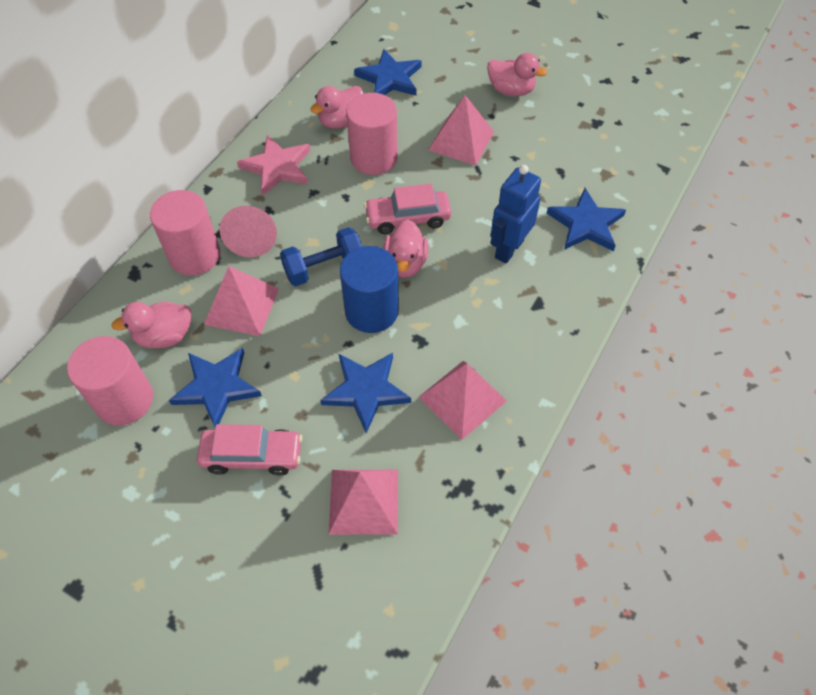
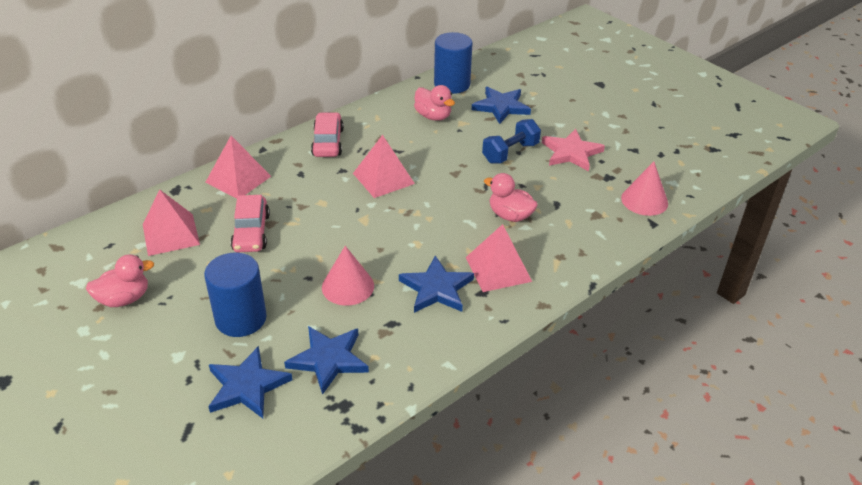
blue cylinder: 1 -> 2
blue robot: 1 -> 0
pink cone: 1 -> 2
pink cylinder: 3 -> 0
pink duck: 4 -> 3

